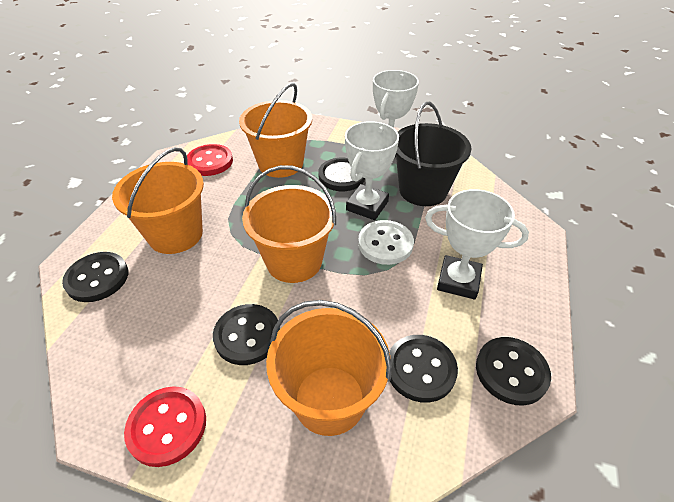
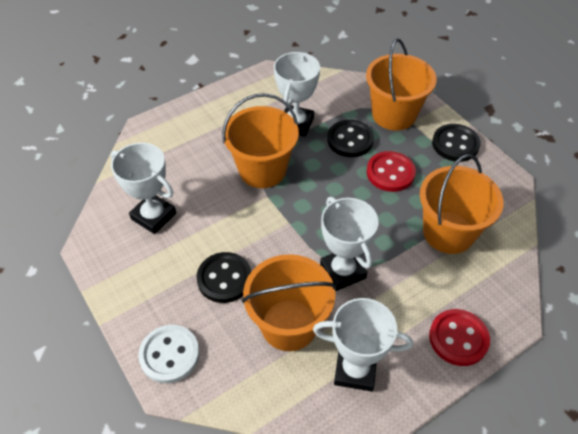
black bucket: 1 -> 0
black button: 5 -> 3
white trophy: 3 -> 4

